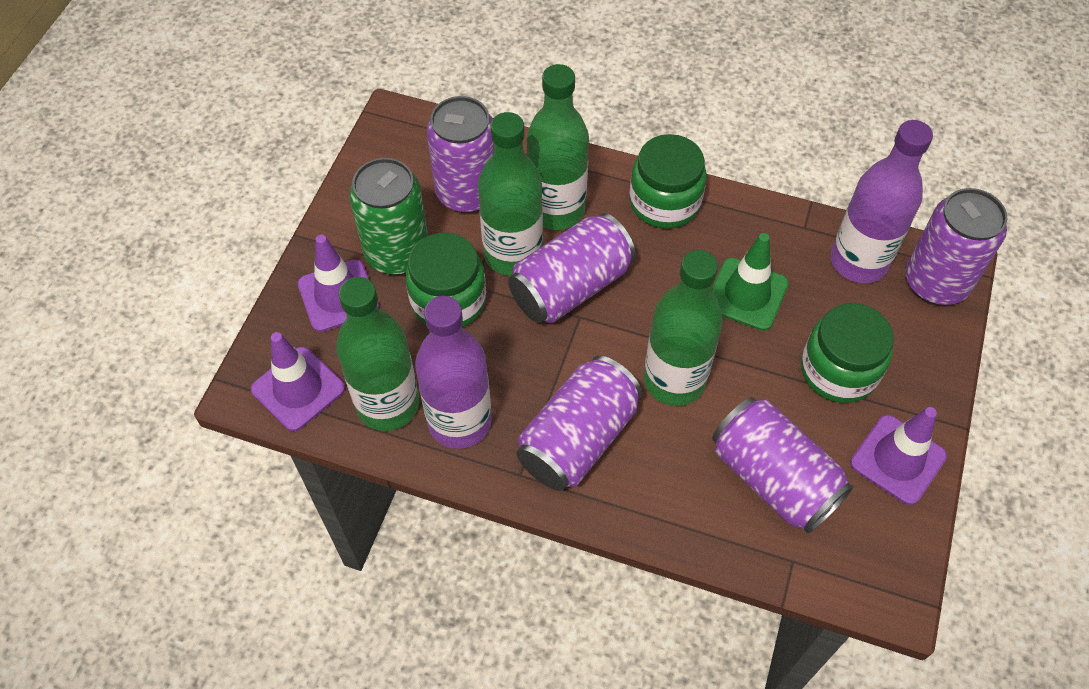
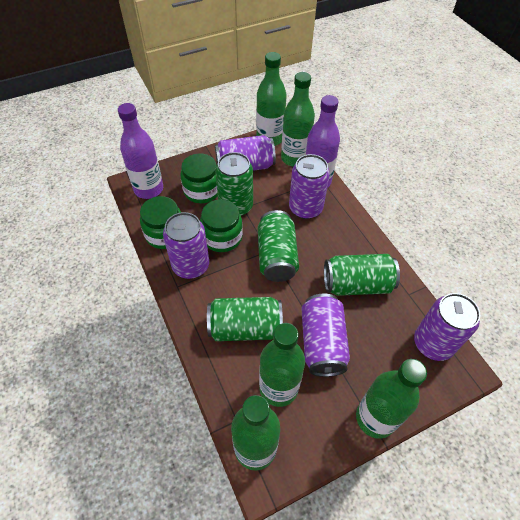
green bottle: 4 -> 5
green can: 1 -> 4
green traffic cone: 1 -> 0
purple traffic cone: 3 -> 0

